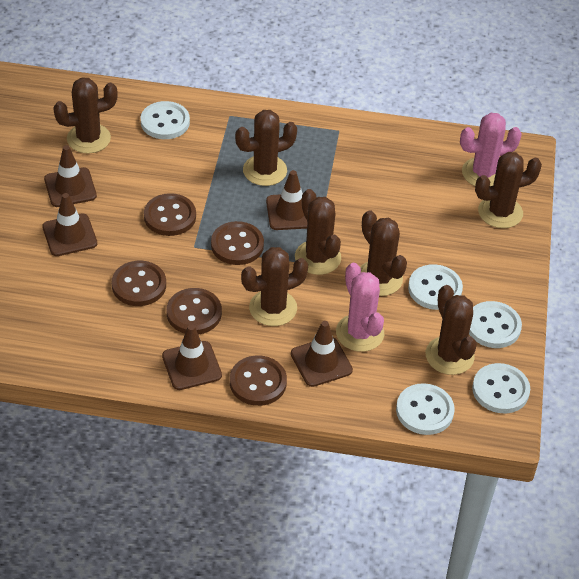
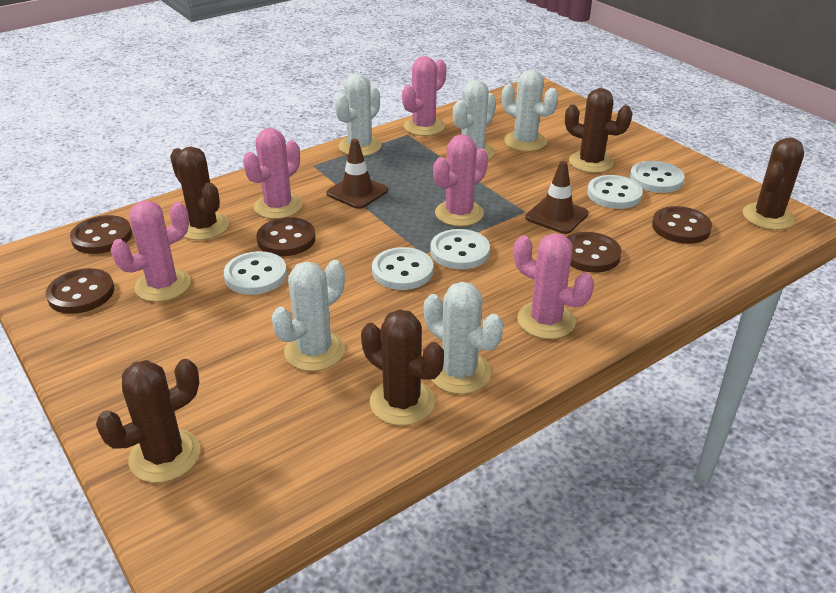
brown cactus: 7 -> 5
brown traffic cone: 5 -> 2
pink cactus: 2 -> 5
white cactus: 0 -> 5

